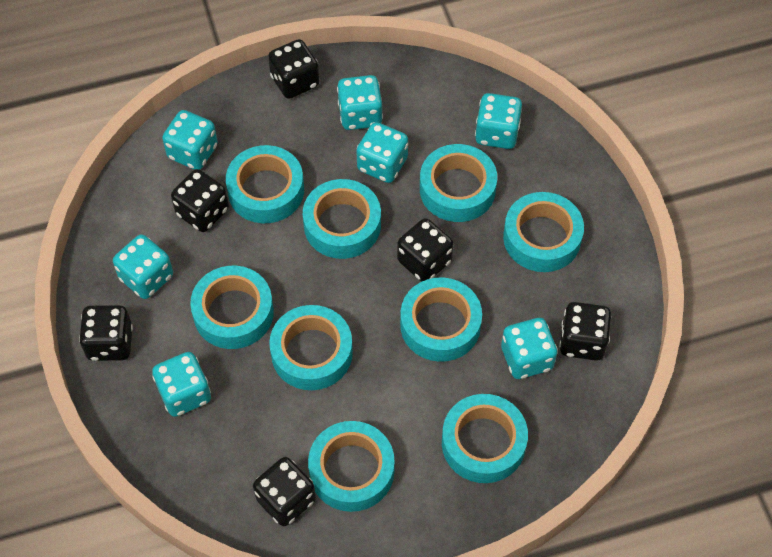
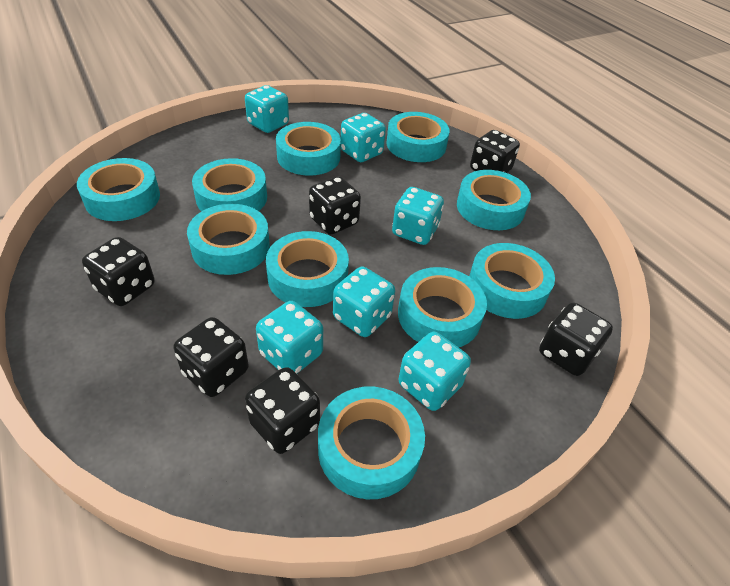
turquoise dice: 7 -> 6
turquoise tape: 9 -> 10

